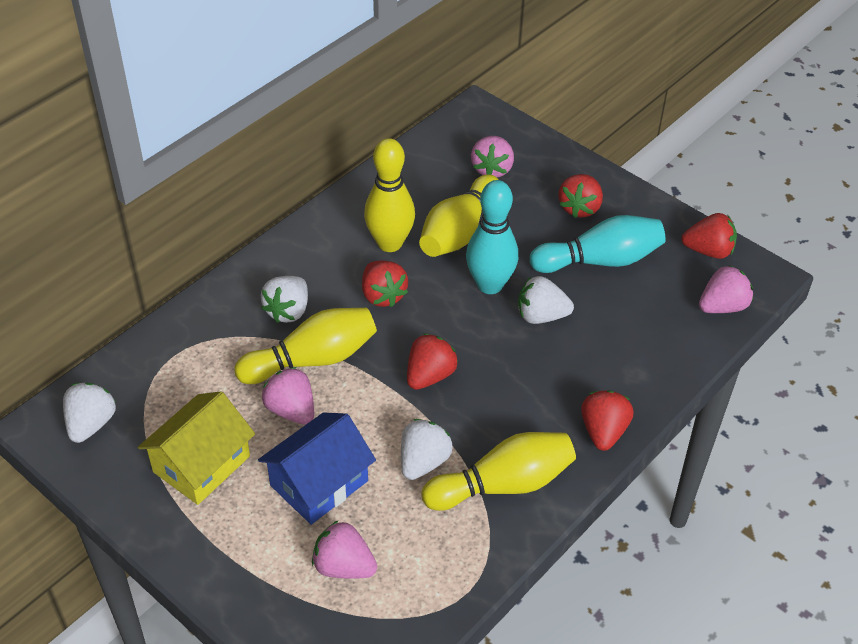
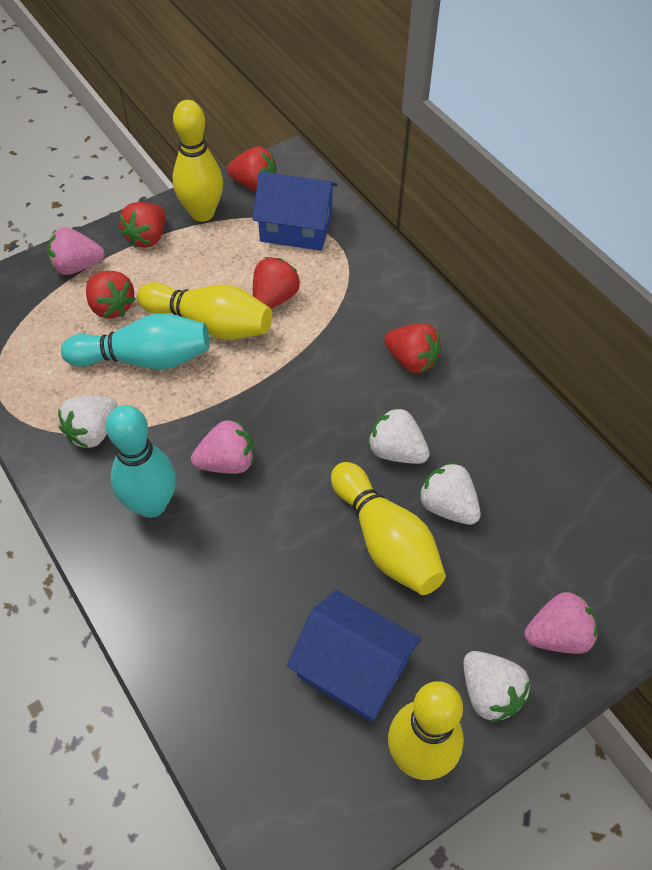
blue house: 1 -> 2
pink strawberry: 4 -> 3
yellow house: 1 -> 0

